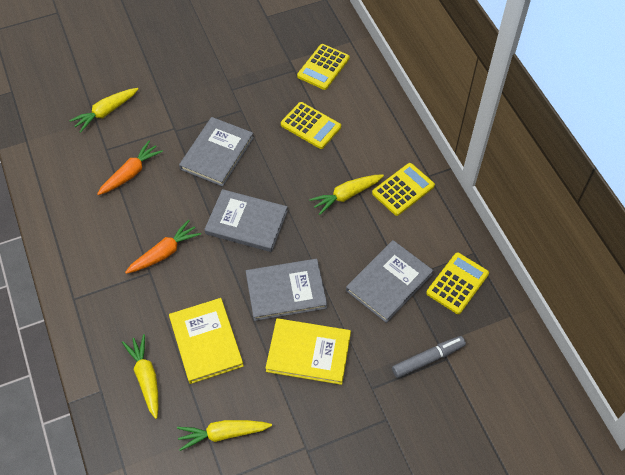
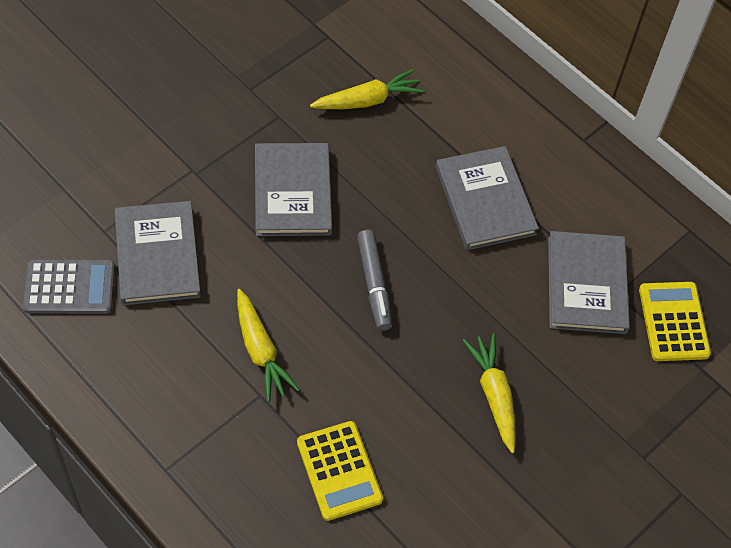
grey calculator: 0 -> 1
orange carrot: 2 -> 0
yellow book: 2 -> 0
yellow calculator: 4 -> 2
yellow carrot: 4 -> 3

